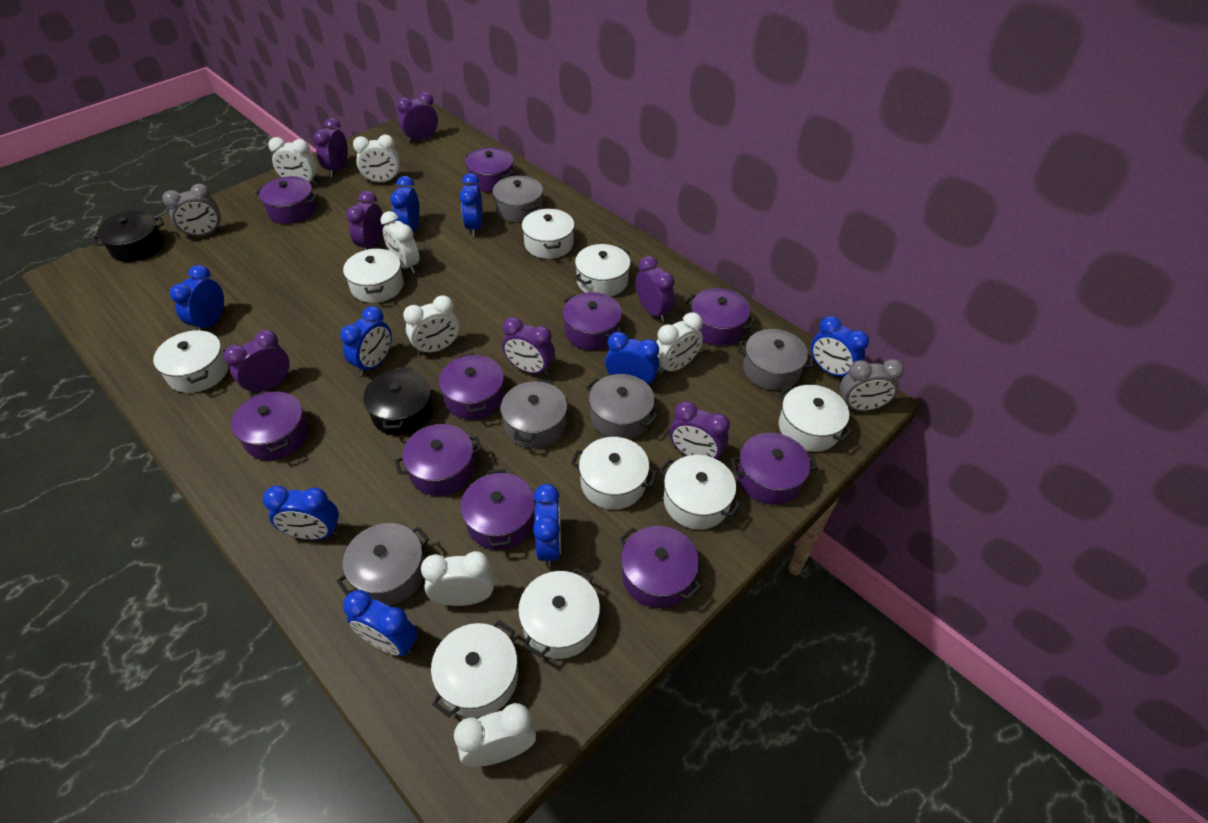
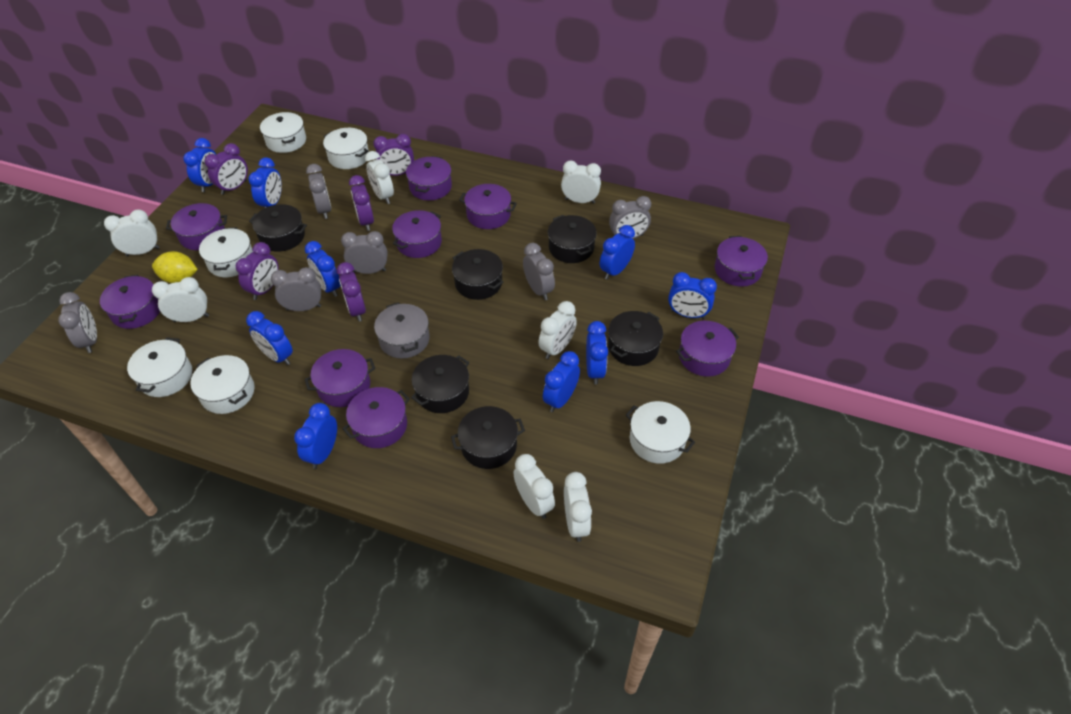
black pot: 2 -> 6
grey clock: 2 -> 6
grey pot: 5 -> 1
purple clock: 7 -> 5
purple pot: 10 -> 9
white pot: 9 -> 6
yellow lemon: 0 -> 1

